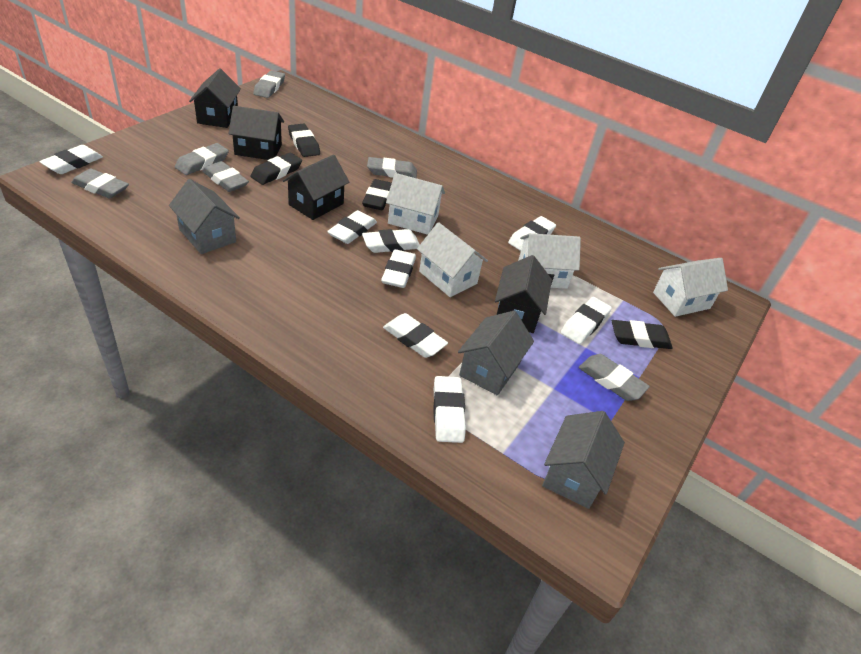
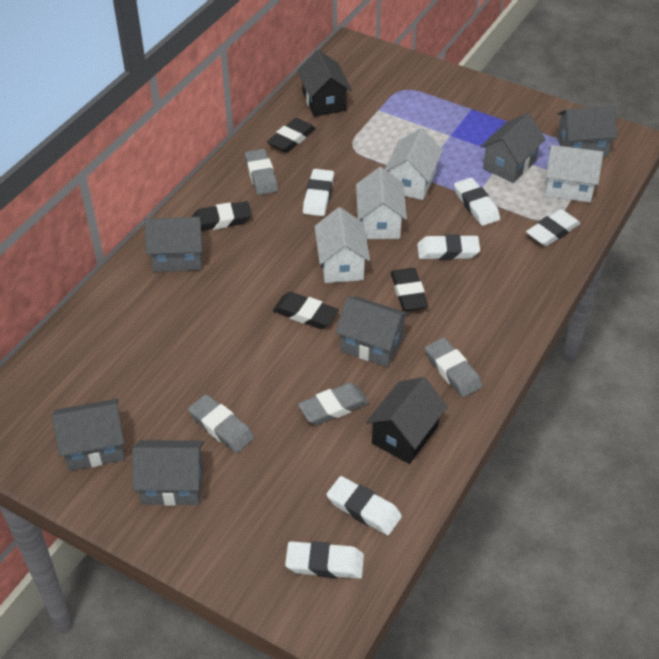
black house: 4 -> 2
grey eraser: 6 -> 4
grey house: 3 -> 6
white eraser: 8 -> 6

